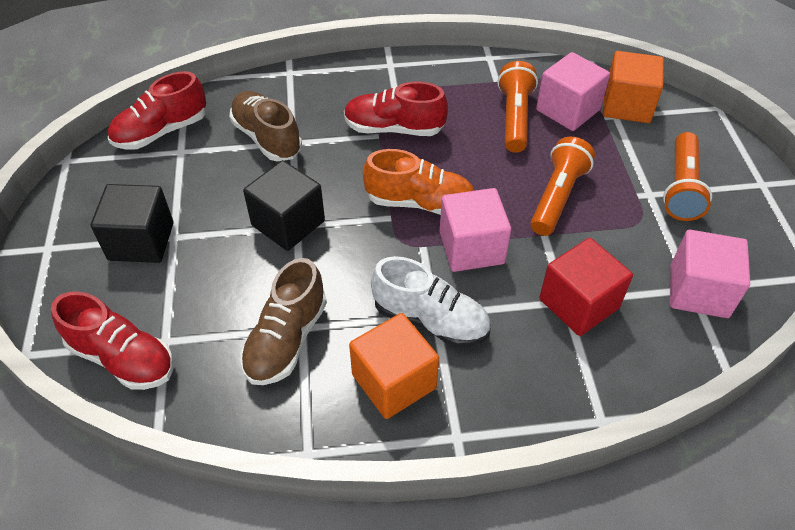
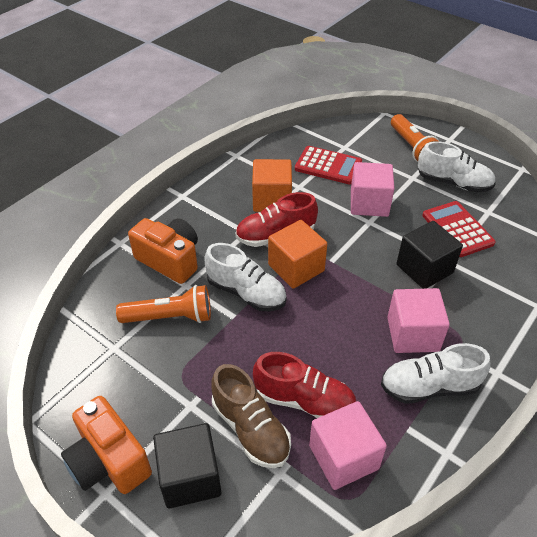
brown shoe: 2 -> 1
orange camera: 0 -> 2
orange flashlight: 3 -> 2
orange shoe: 1 -> 0
red calculator: 0 -> 2
red cube: 1 -> 0
red shoe: 3 -> 2
white shoe: 1 -> 3

